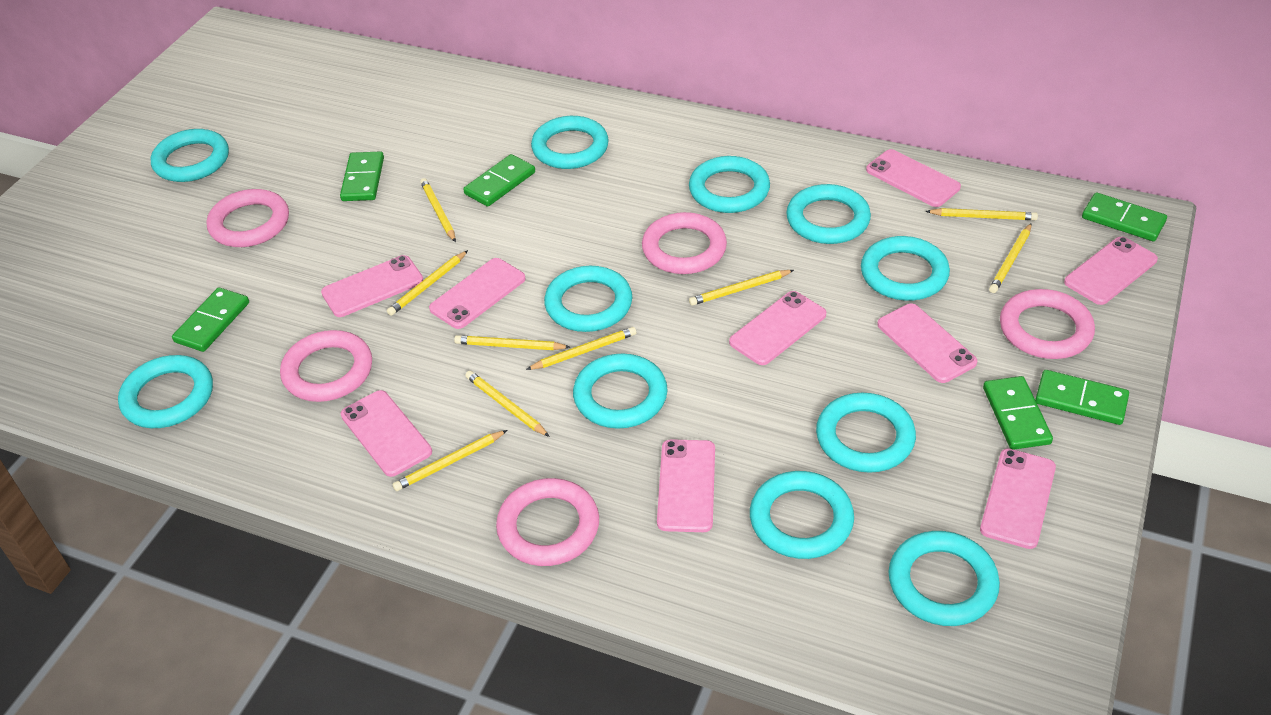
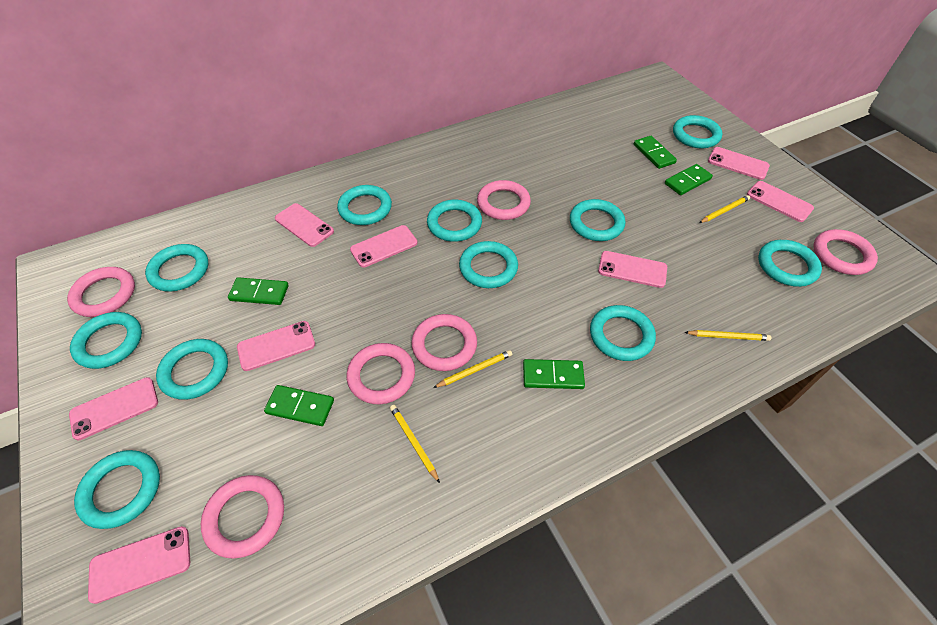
green domino: 6 -> 5
pink phone: 9 -> 8
pink ring: 5 -> 6
yellow pencil: 9 -> 4

